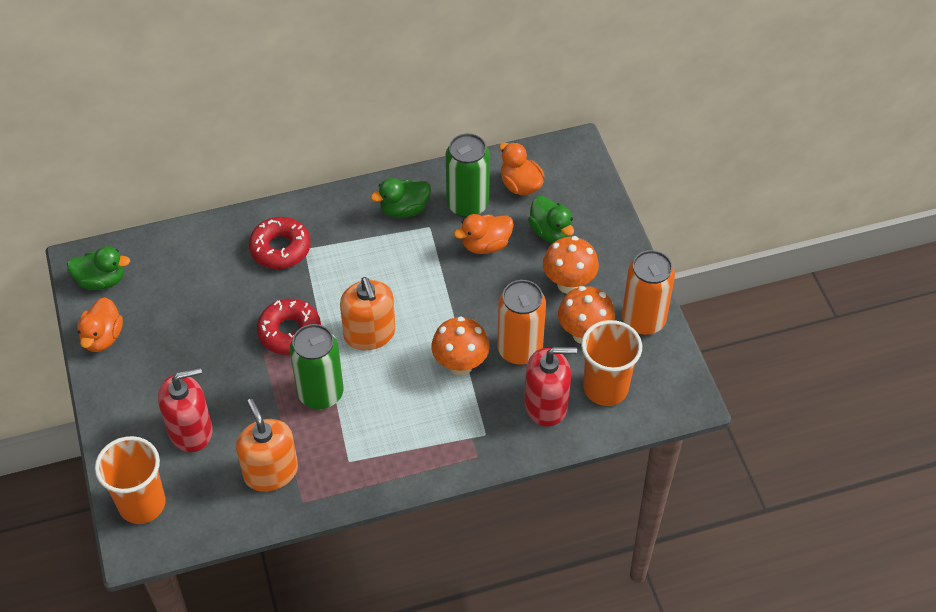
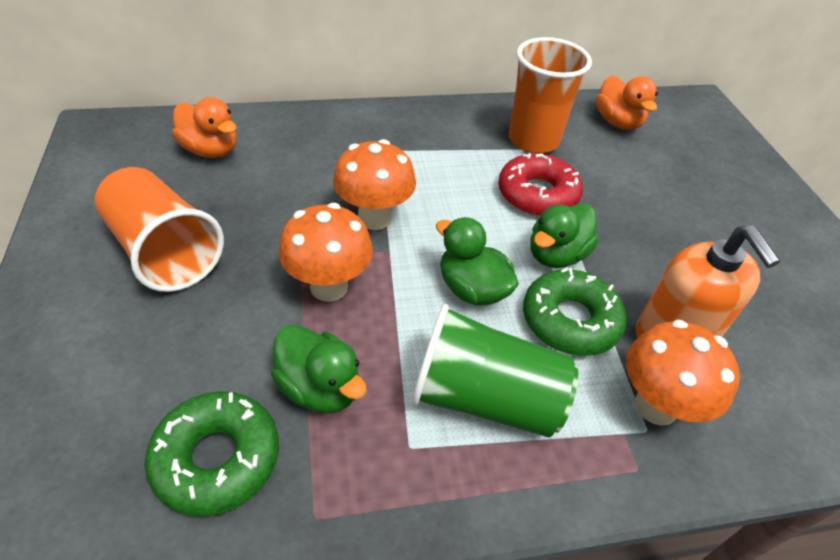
green can: 2 -> 0
green cup: 0 -> 1
green donut: 0 -> 2
orange can: 2 -> 0
orange duck: 3 -> 2
orange soap dispenser: 2 -> 1
red donut: 2 -> 1
red soap dispenser: 2 -> 0

